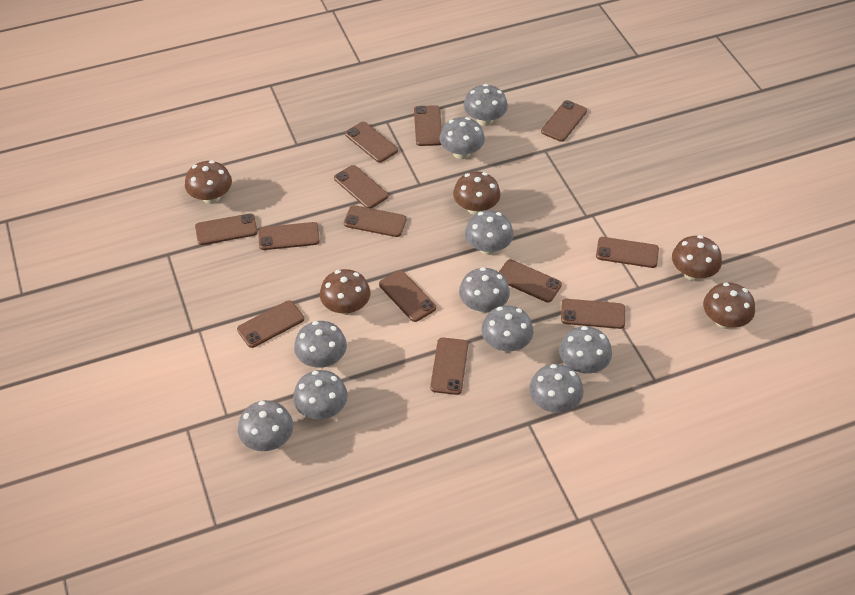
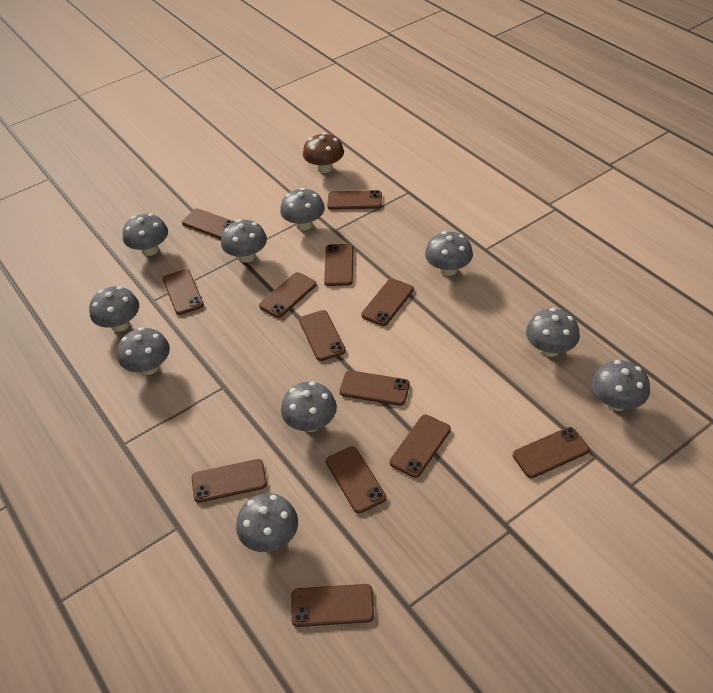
brown mushroom: 5 -> 1

